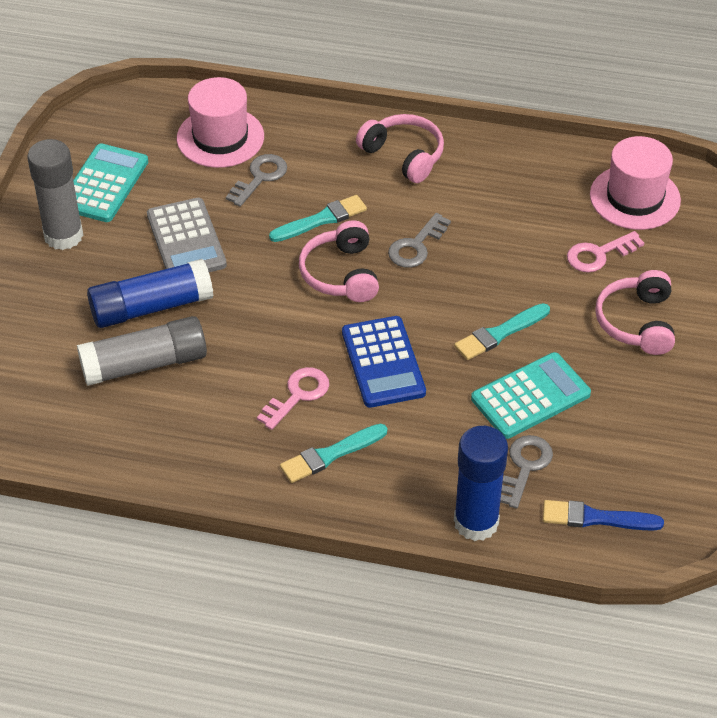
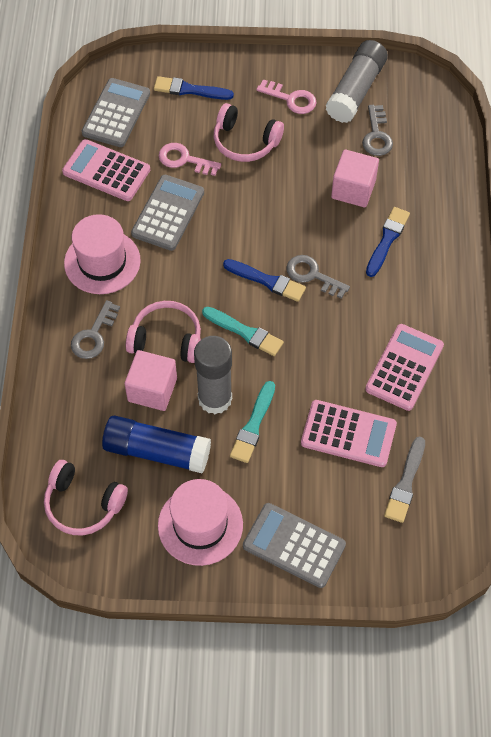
blue brush: 1 -> 3
blue calculator: 1 -> 0
blue glue stick: 2 -> 1
grey brush: 0 -> 1
grey calculator: 1 -> 3
pink calculator: 0 -> 3
pink cube: 0 -> 2
turquoise brush: 3 -> 2
turquoise calculator: 2 -> 0

